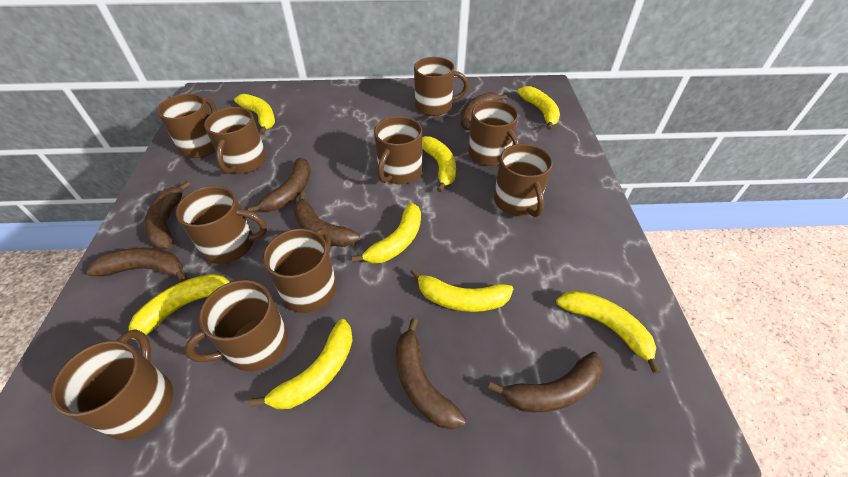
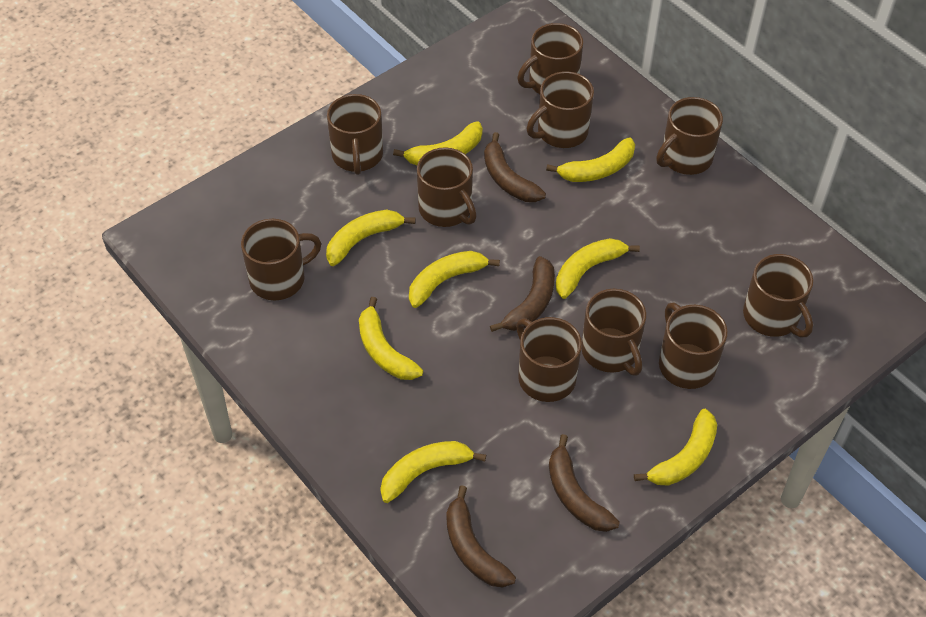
brown banana: 7 -> 4

